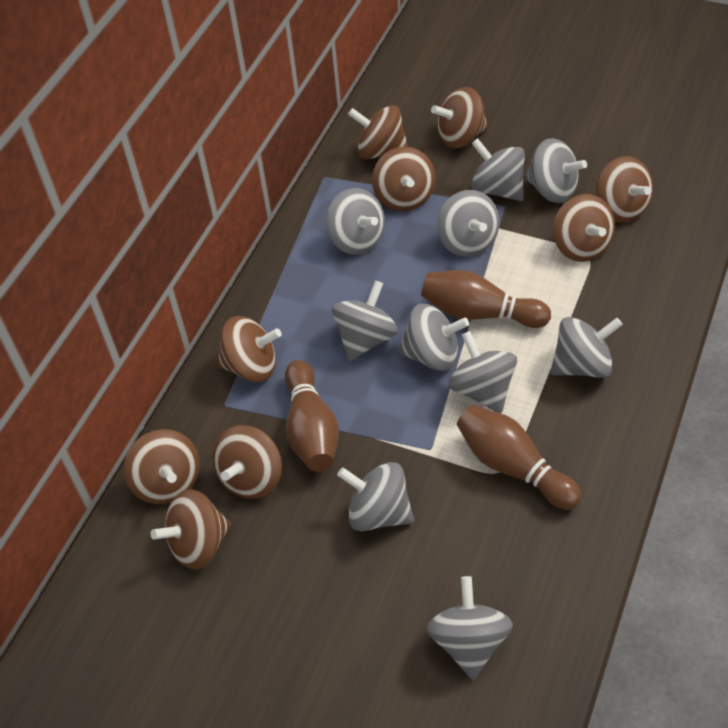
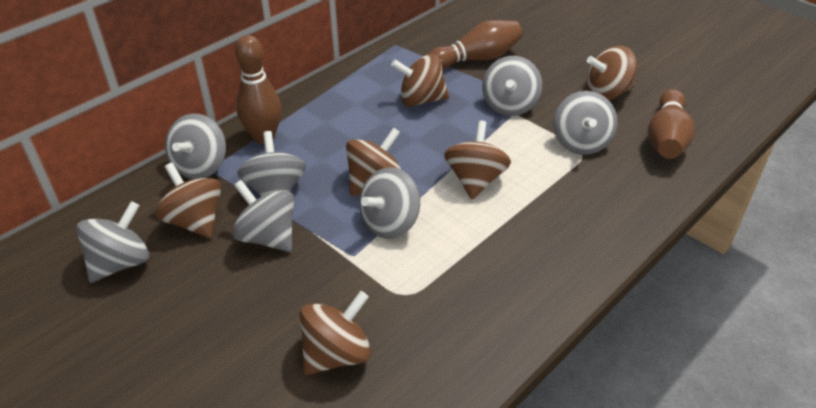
brown spinning top: 9 -> 6
grey spinning top: 10 -> 7

